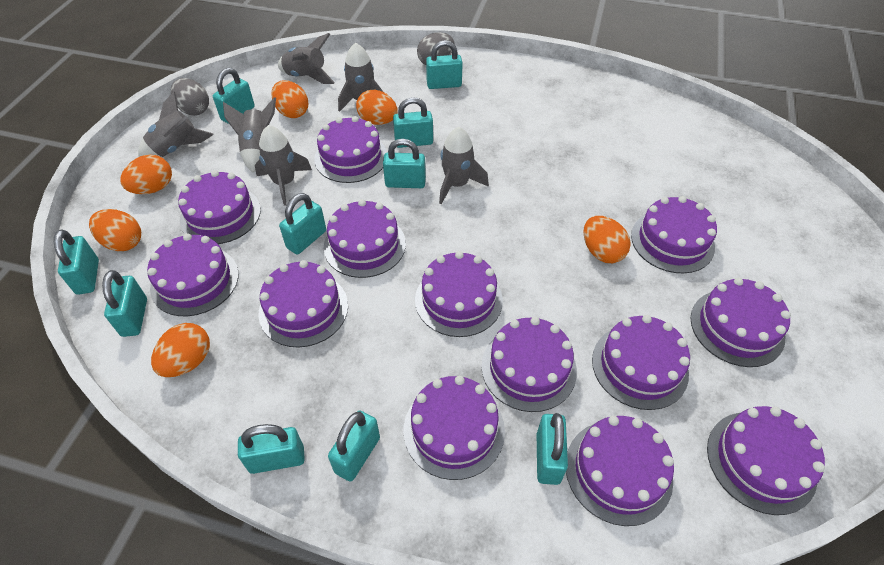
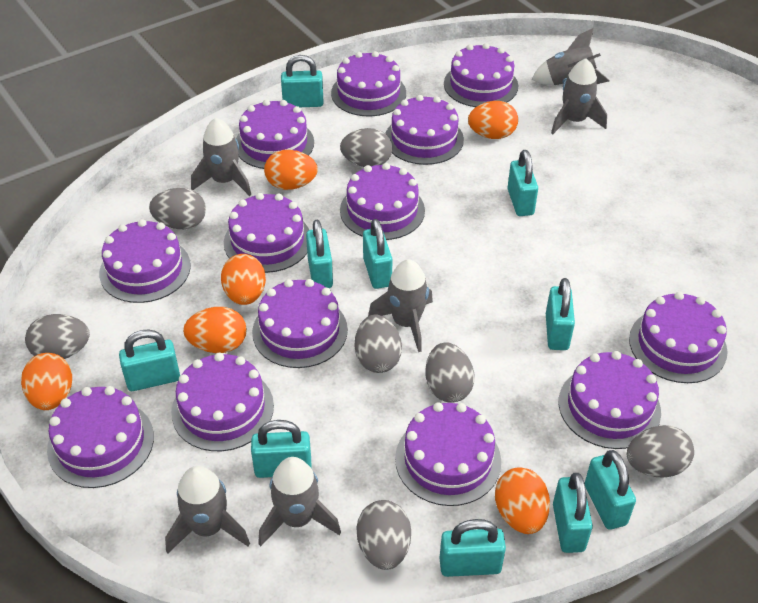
grey egg: 2 -> 7

